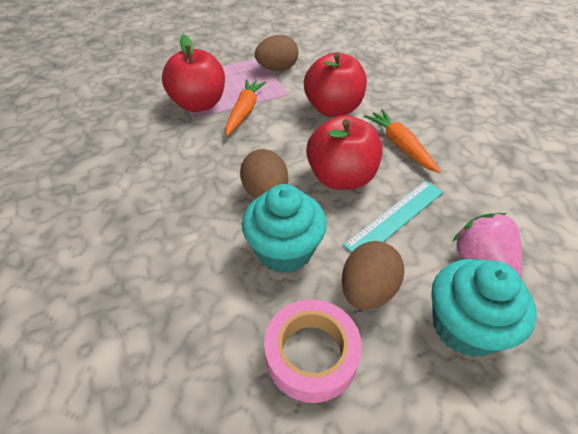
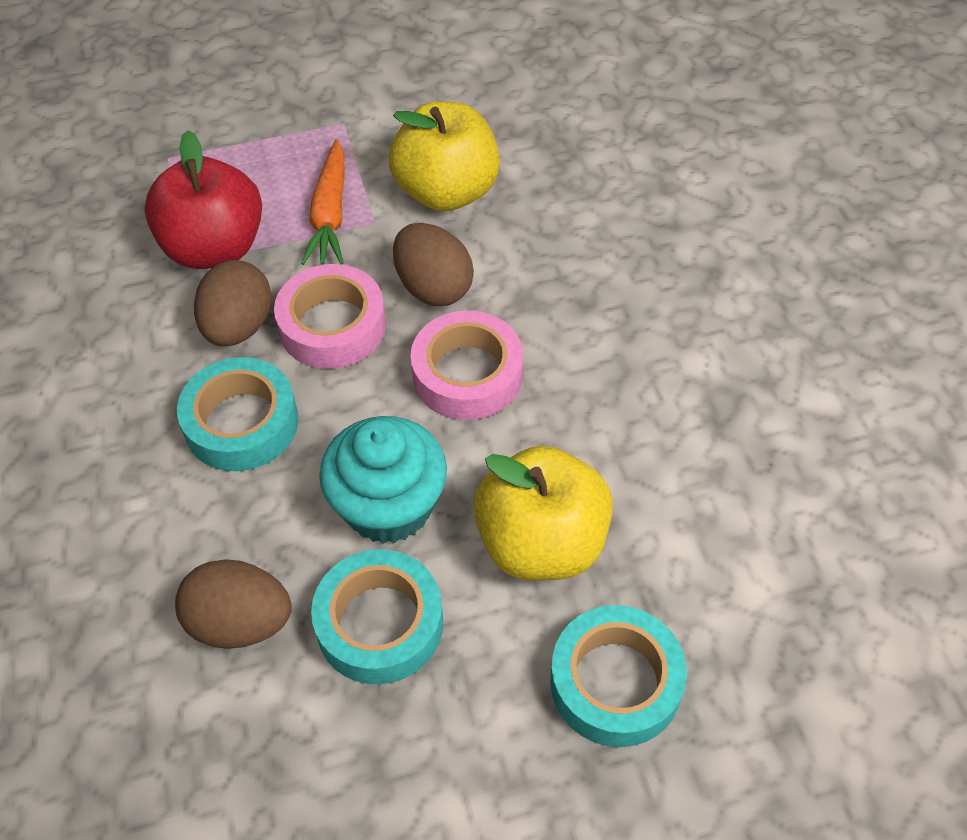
orange carrot: 2 -> 1
pink strawberry: 1 -> 0
pink tape: 1 -> 2
red apple: 3 -> 1
turquoise cupcake: 2 -> 1
turquoise ruler: 1 -> 0
turquoise tape: 0 -> 3
yellow apple: 0 -> 2

